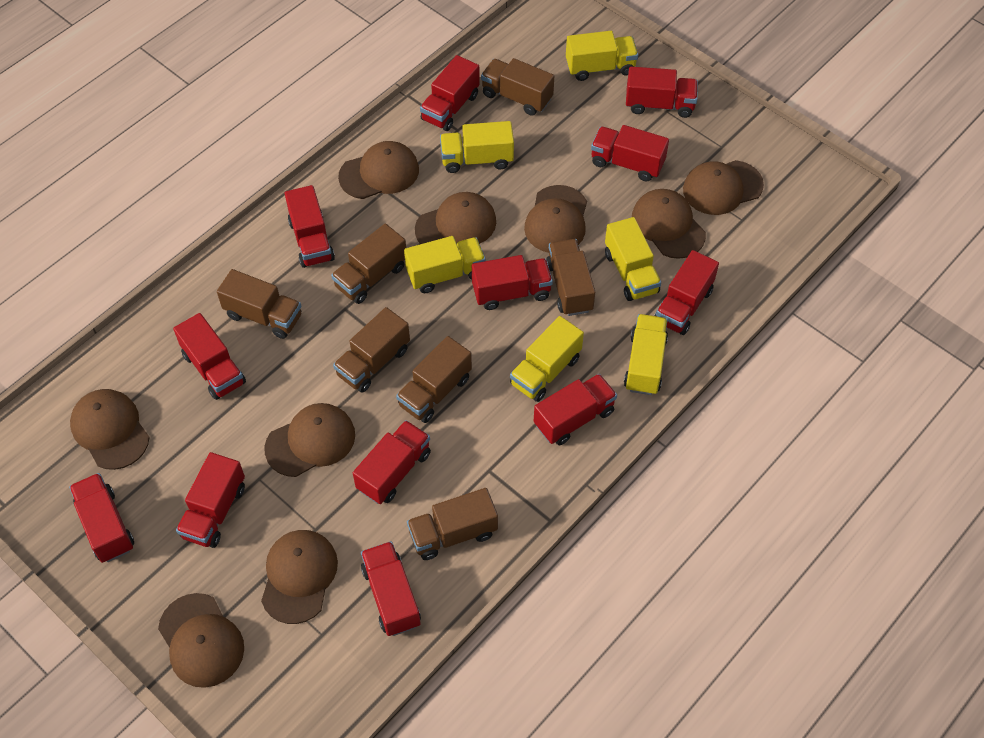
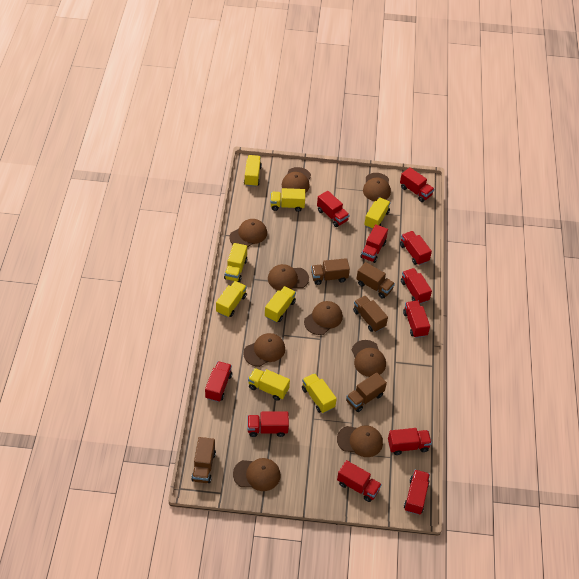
brown truck: 7 -> 5
red truck: 12 -> 11
yellow truck: 6 -> 8

